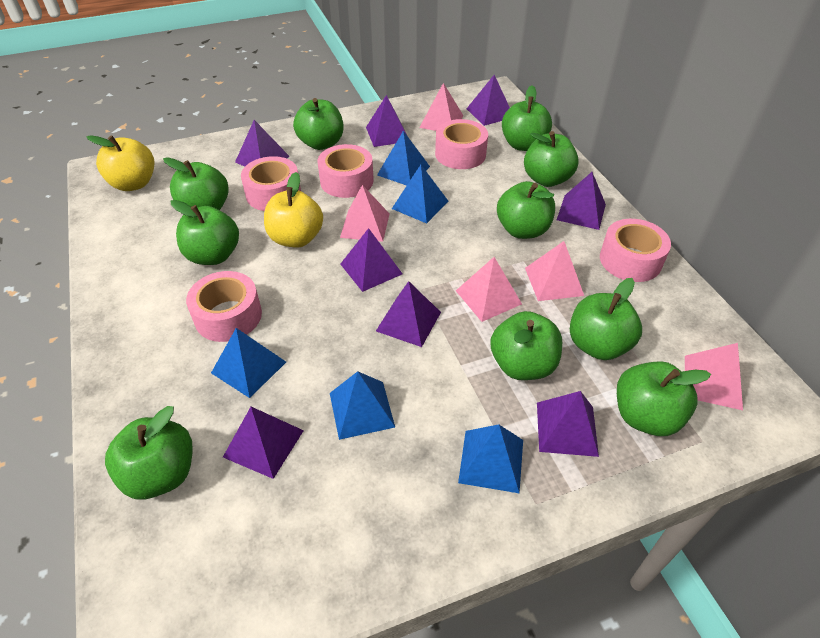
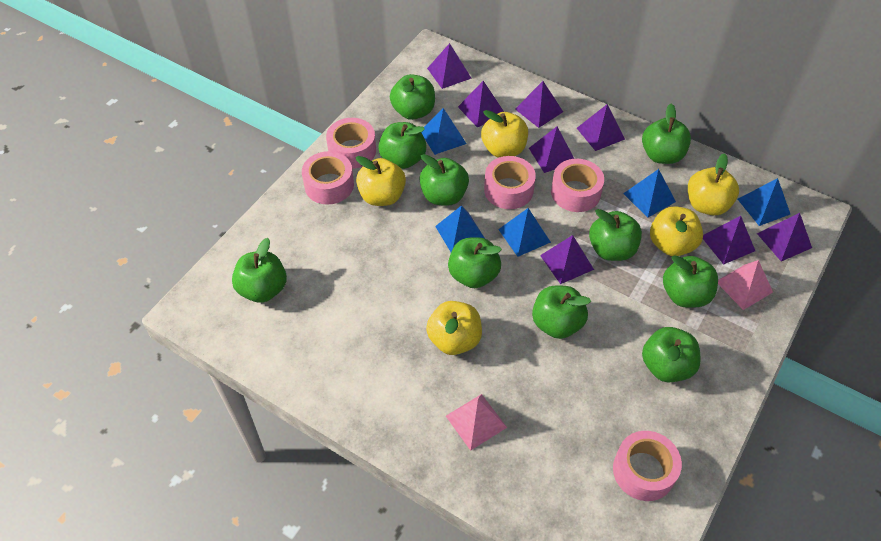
pink pyramid: 5 -> 2
yellow apple: 2 -> 5

